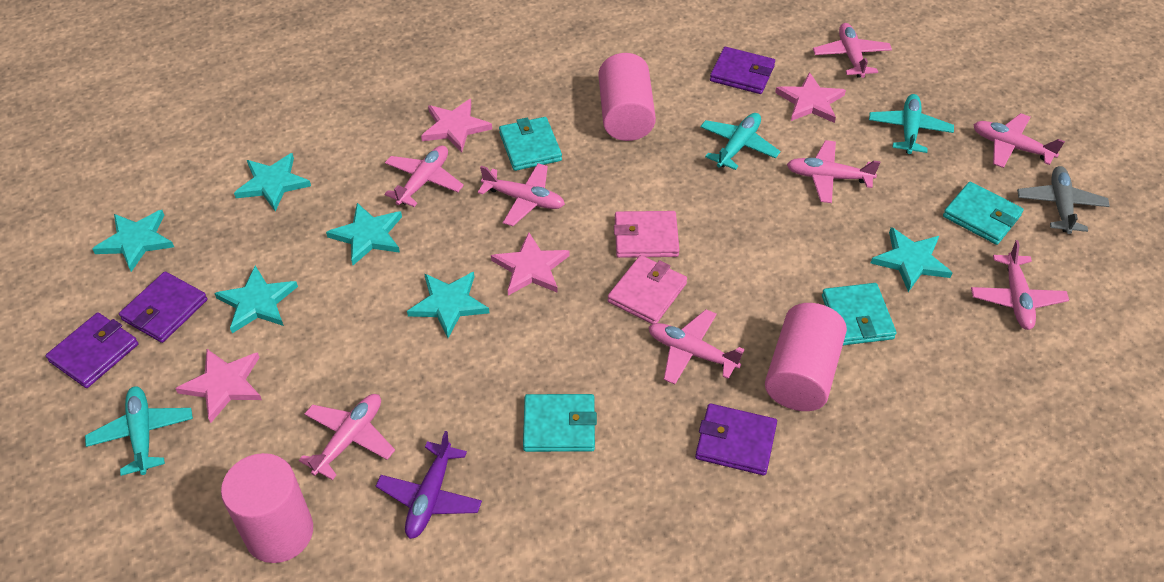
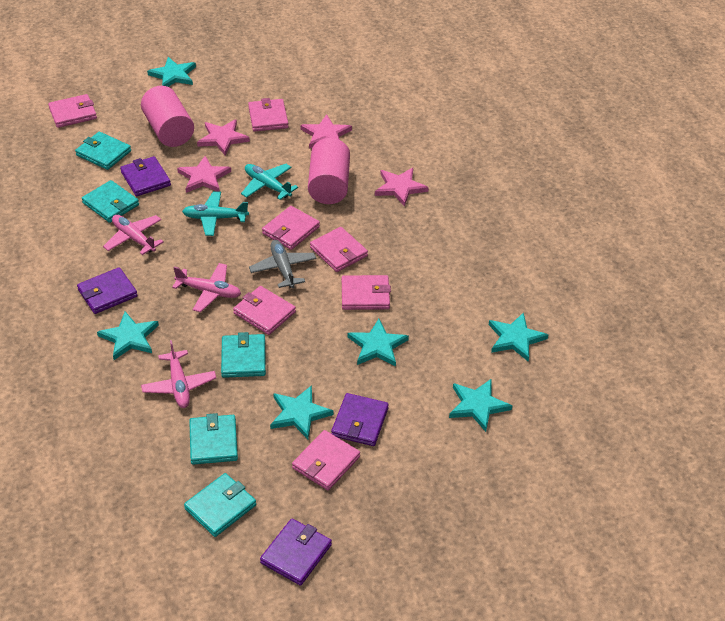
pink cylinder: 3 -> 2
pink plane: 8 -> 3
pink wallet: 2 -> 7
purple plane: 1 -> 0
turquoise plane: 3 -> 2
turquoise wallet: 4 -> 5

